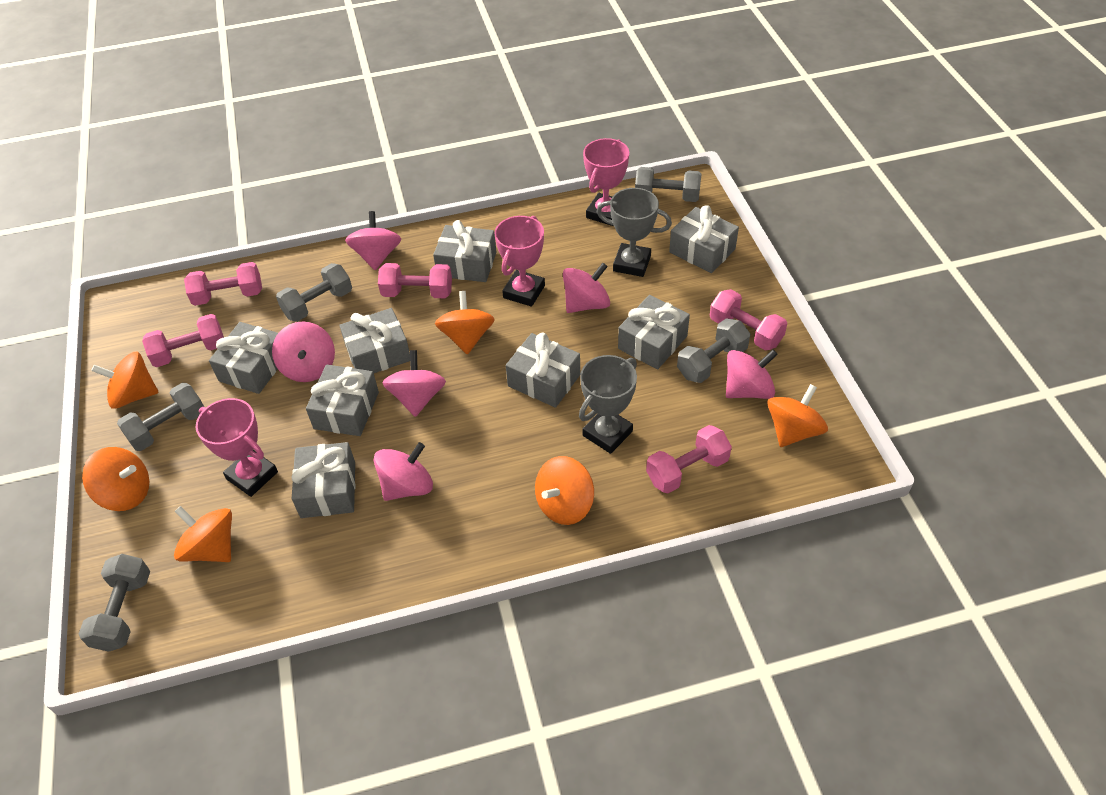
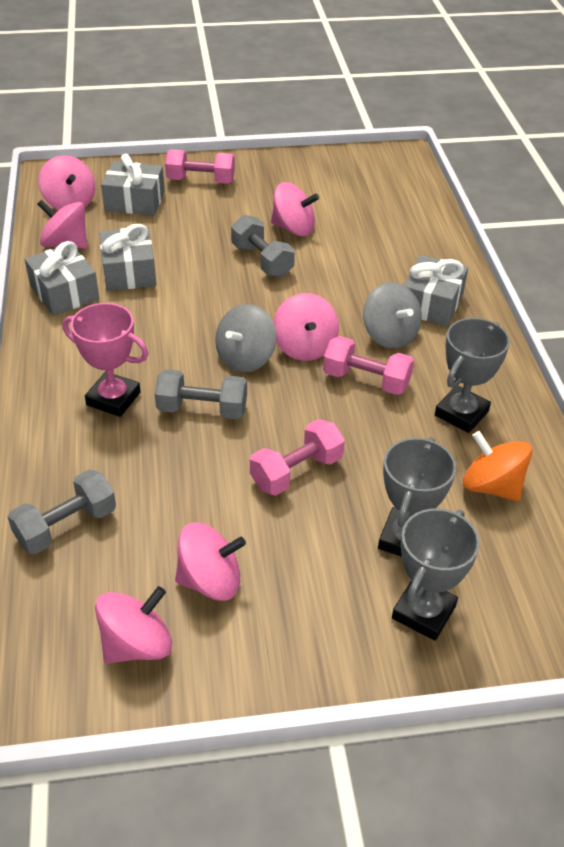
grey dumbbell: 5 -> 3
grey gift: 8 -> 4
grey spinning top: 0 -> 2
grey trophy: 2 -> 3
orange spinning top: 6 -> 1
pink dumbbell: 5 -> 3
pink trophy: 3 -> 1

